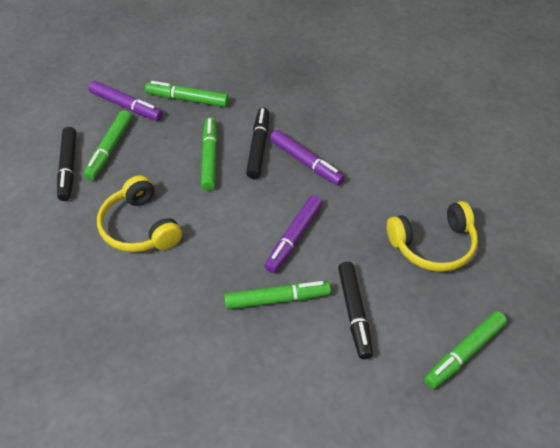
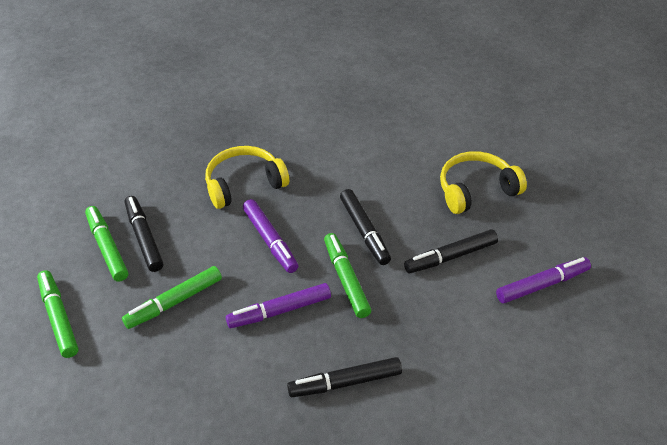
black marker: 3 -> 4
green marker: 5 -> 4

